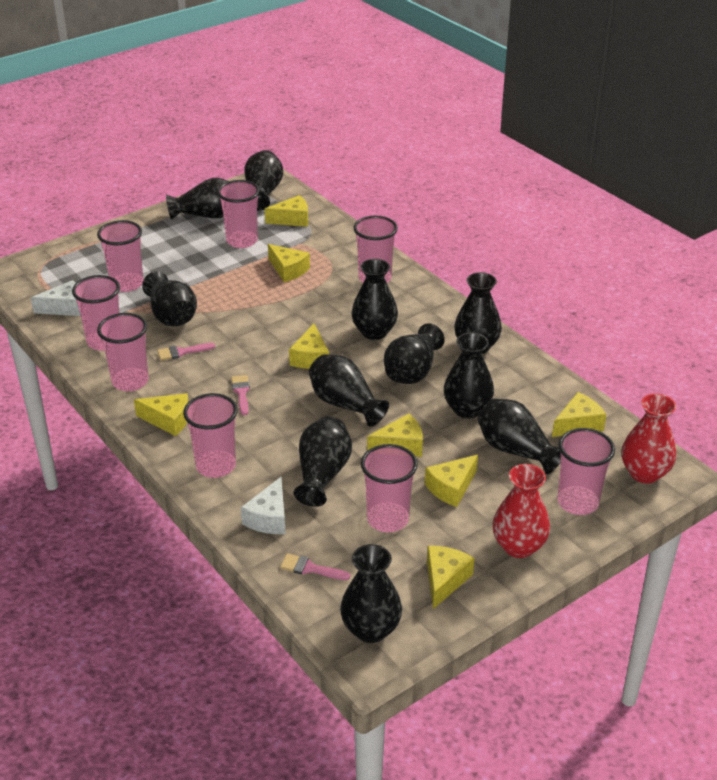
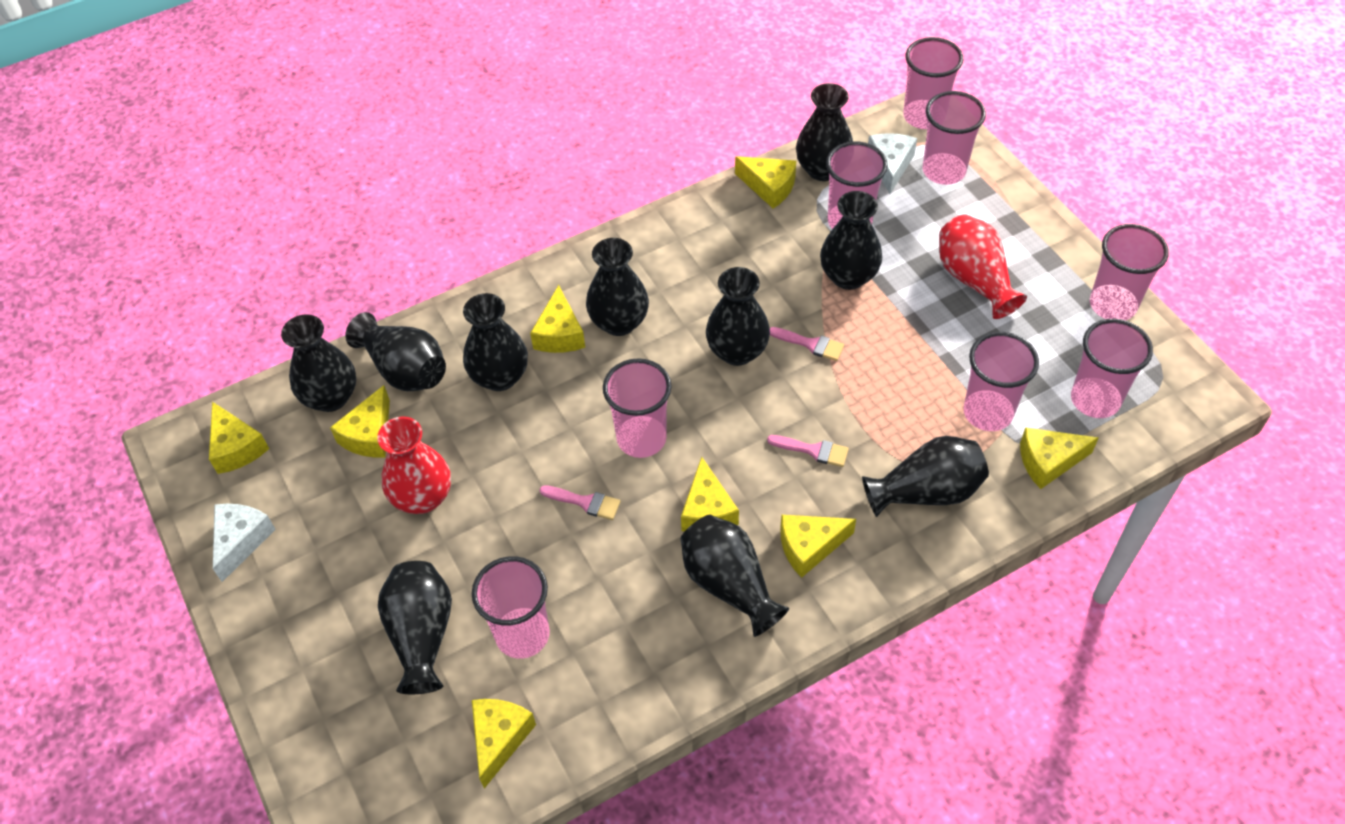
black vase: 11 -> 10

